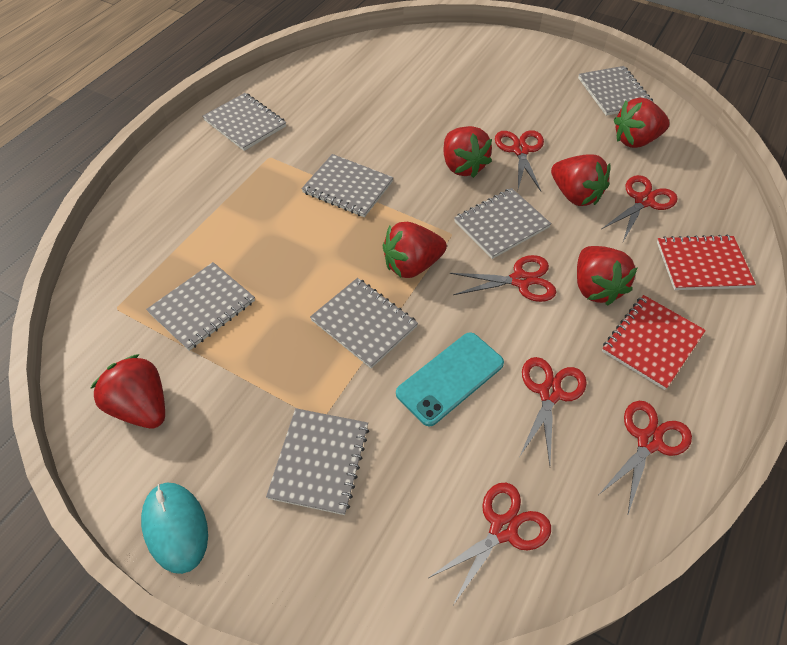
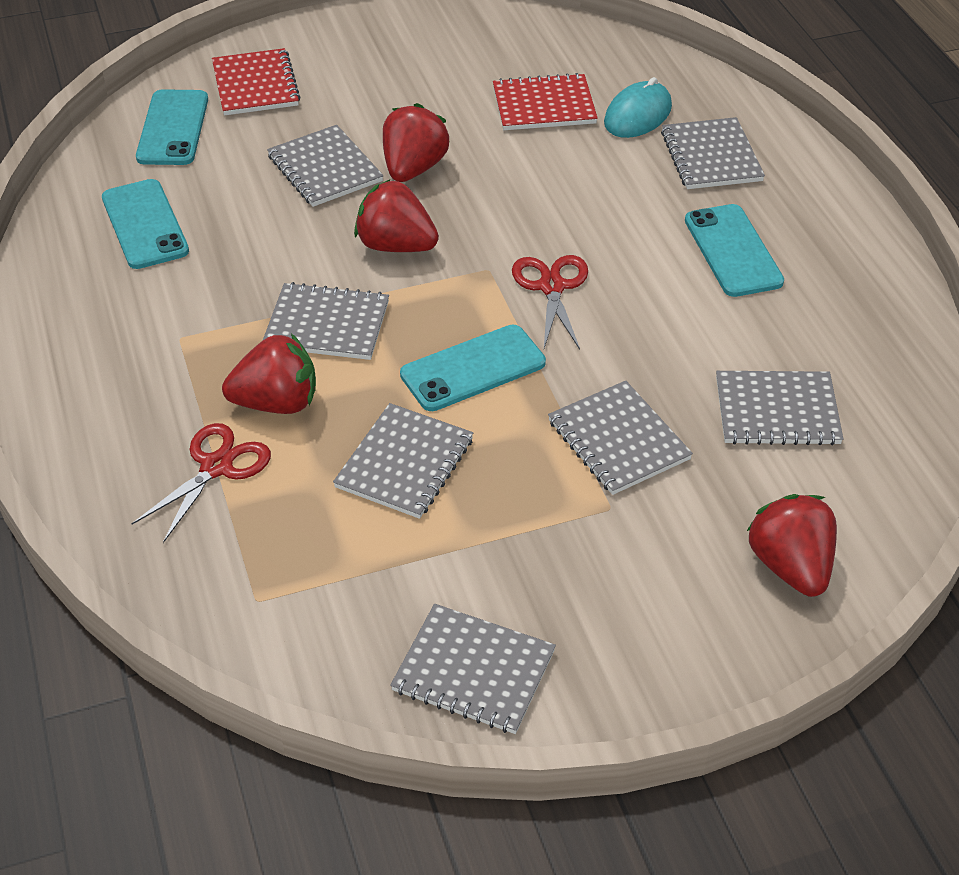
red scissors: 6 -> 2
red strawberry: 6 -> 4
turquoise phone: 1 -> 4

